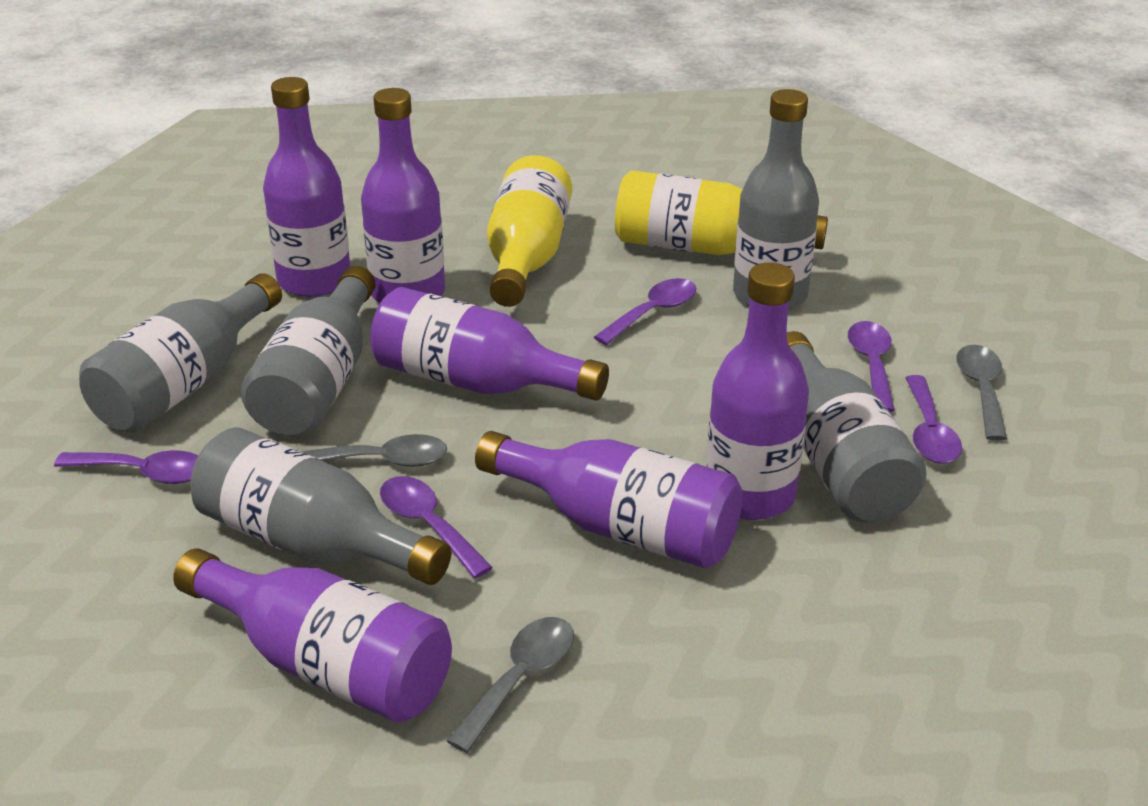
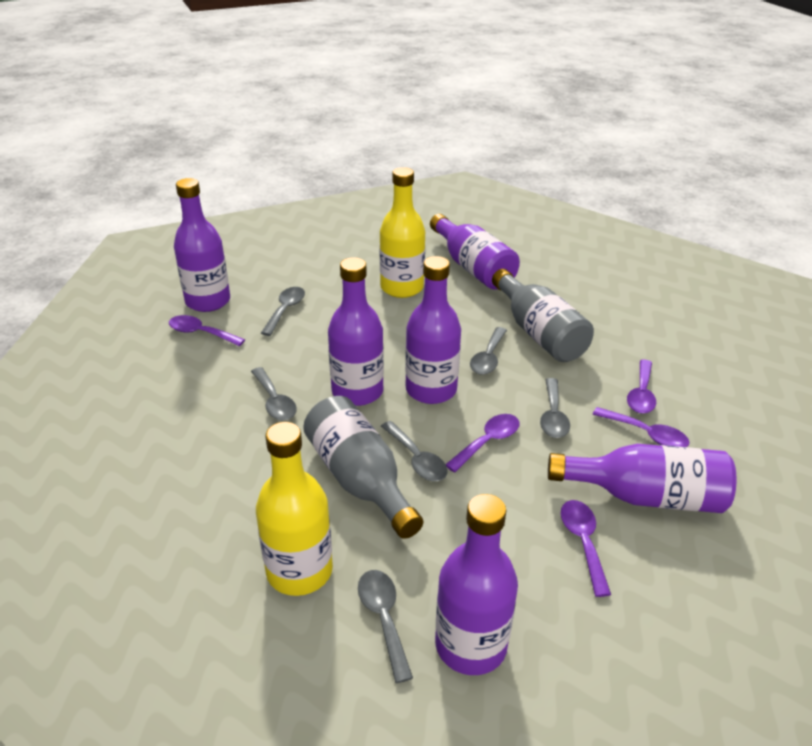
grey bottle: 5 -> 2
grey spoon: 3 -> 6

